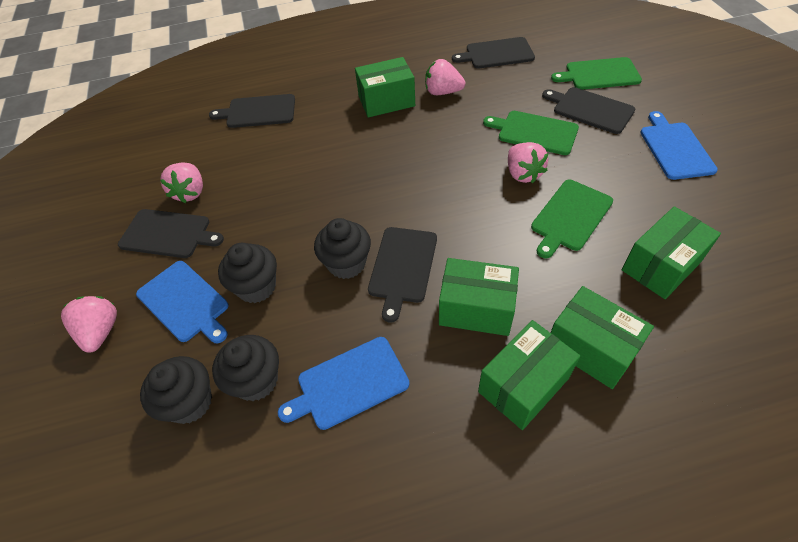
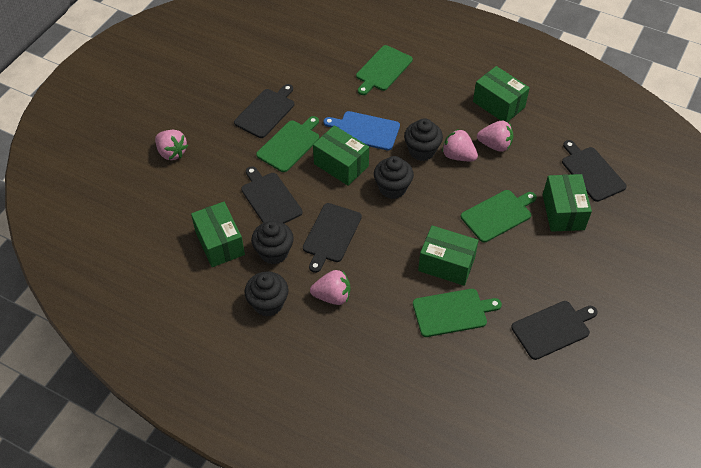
blue cutting board: 3 -> 1
green cutting board: 3 -> 4

